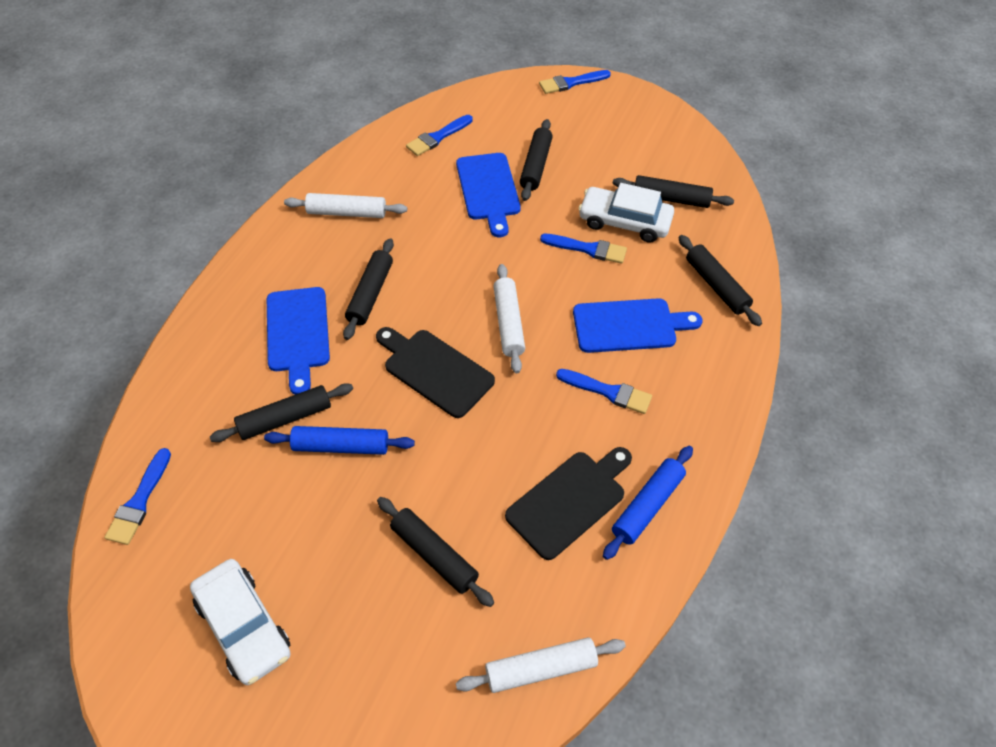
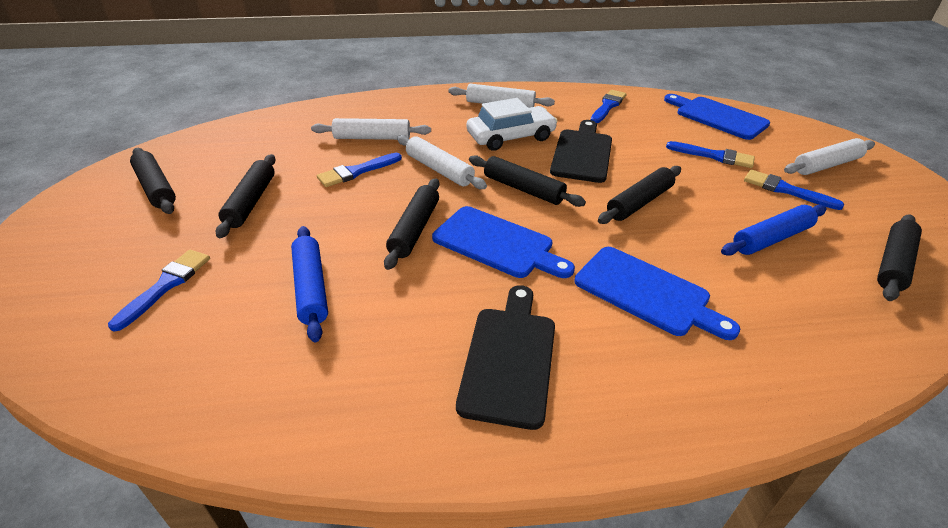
white car: 2 -> 1
white rolling pin: 3 -> 4

